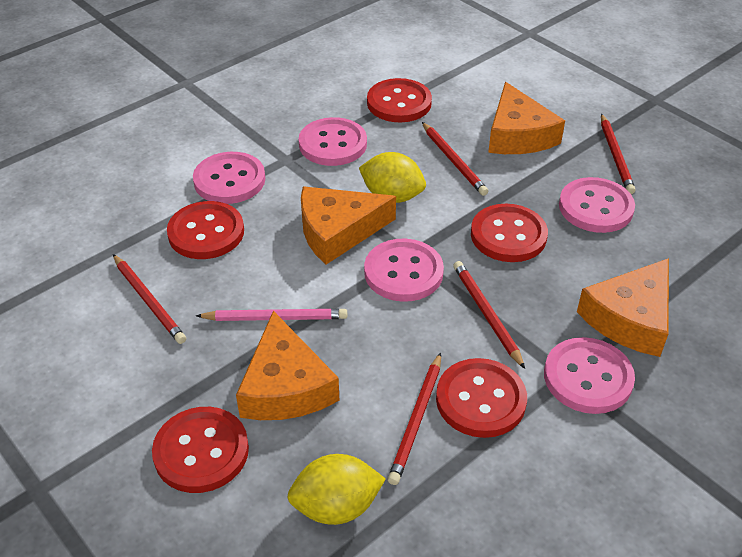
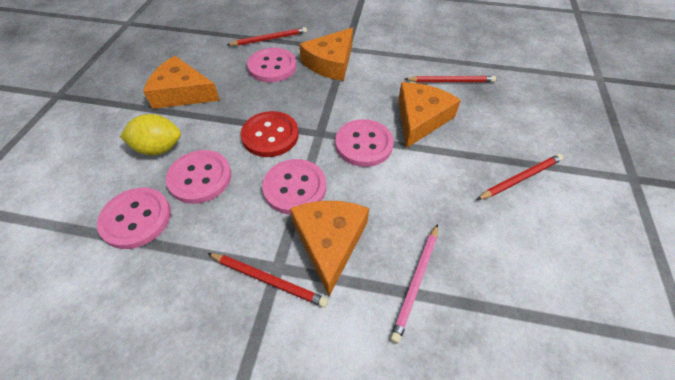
red button: 5 -> 1
red pencil: 5 -> 4
yellow lemon: 2 -> 1

